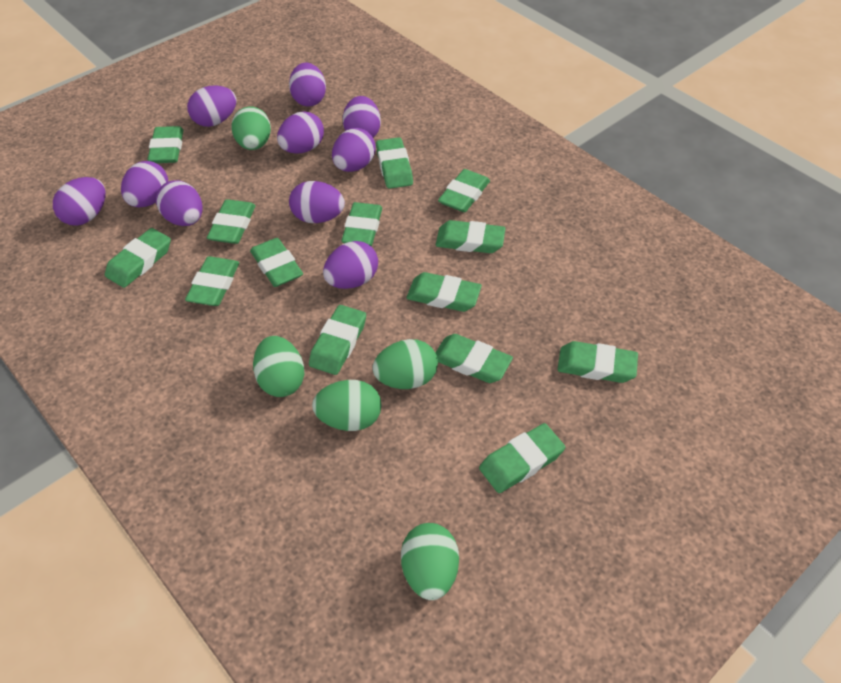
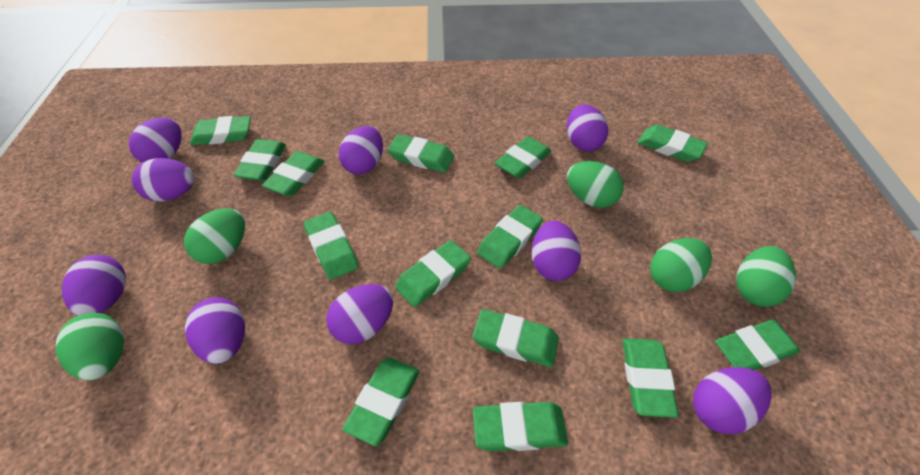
purple egg: 10 -> 9

